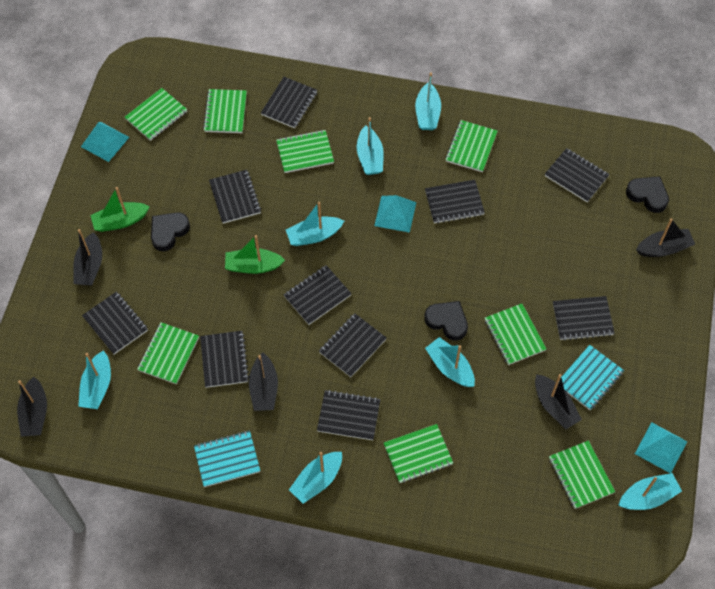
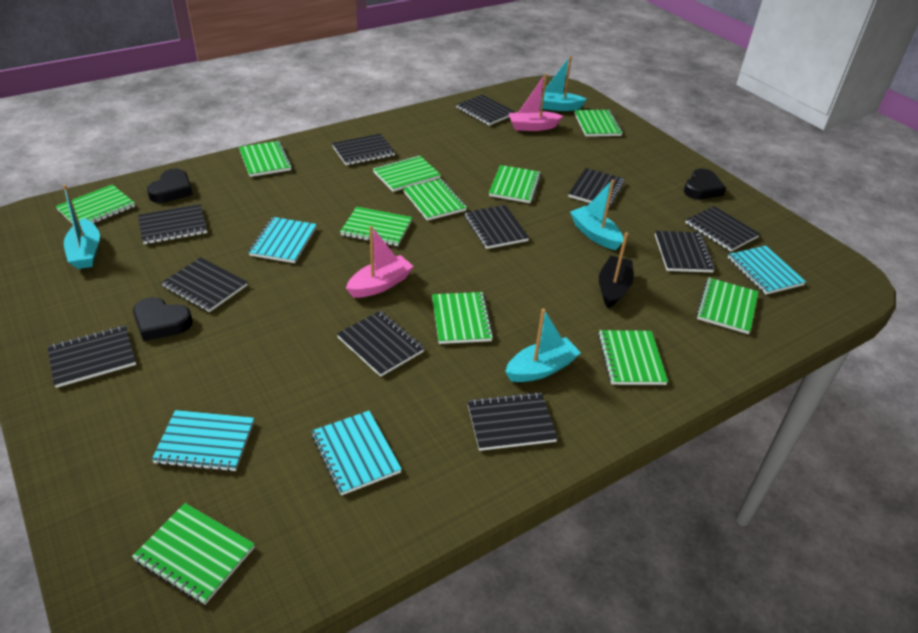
black boat: 5 -> 1
black notebook: 10 -> 11
green boat: 2 -> 0
green notebook: 8 -> 11
pink boat: 0 -> 2
turquoise boat: 7 -> 4
turquoise notebook: 2 -> 4
turquoise pyramid: 3 -> 0

